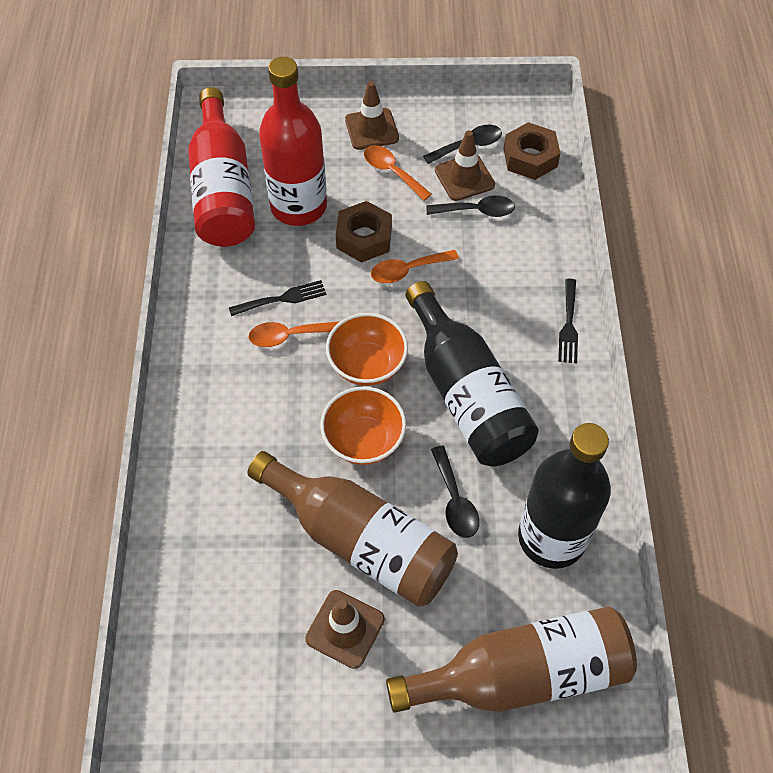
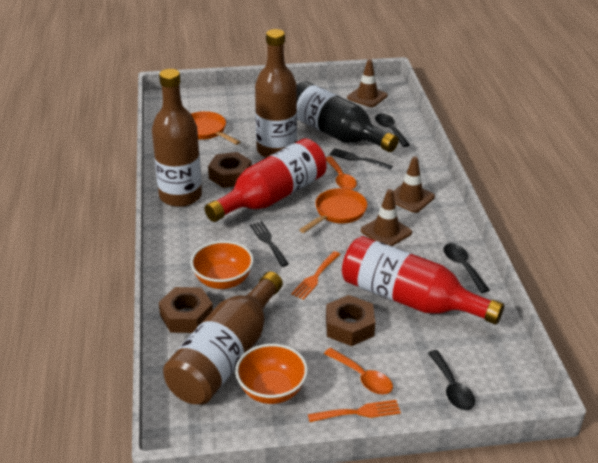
black bottle: 2 -> 1
brown bottle: 2 -> 3
brown nut: 2 -> 3
orange fork: 0 -> 2
orange pan: 0 -> 2
orange spoon: 3 -> 2

